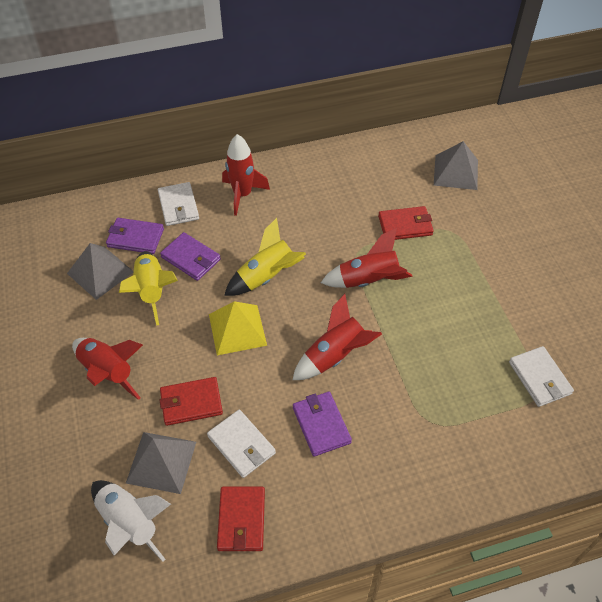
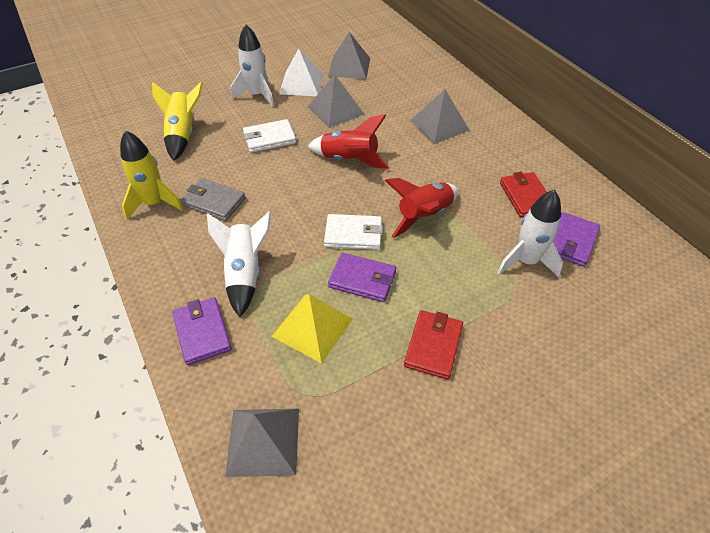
grey pyramid: 3 -> 4
grey wallet: 0 -> 1
red rocket: 4 -> 2
red wallet: 3 -> 2
white pyramid: 0 -> 1
white rocket: 1 -> 3
white wallet: 3 -> 2

